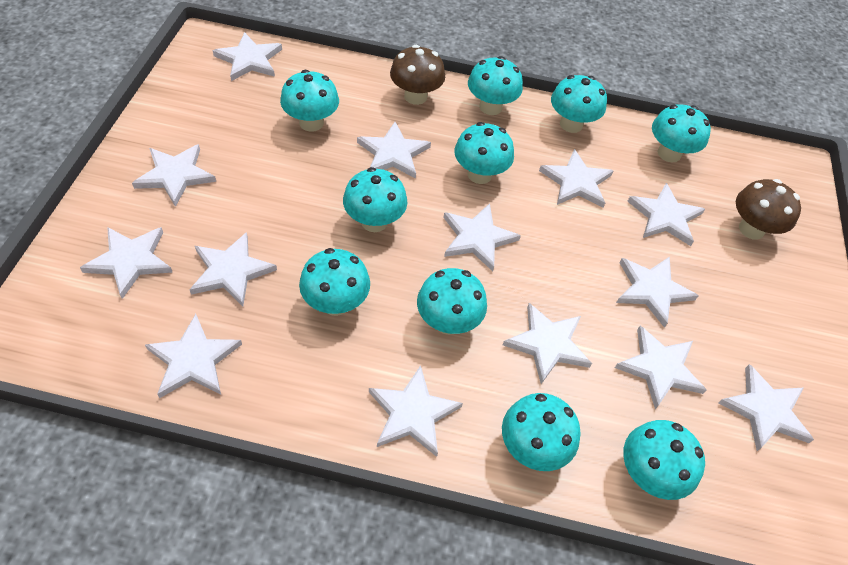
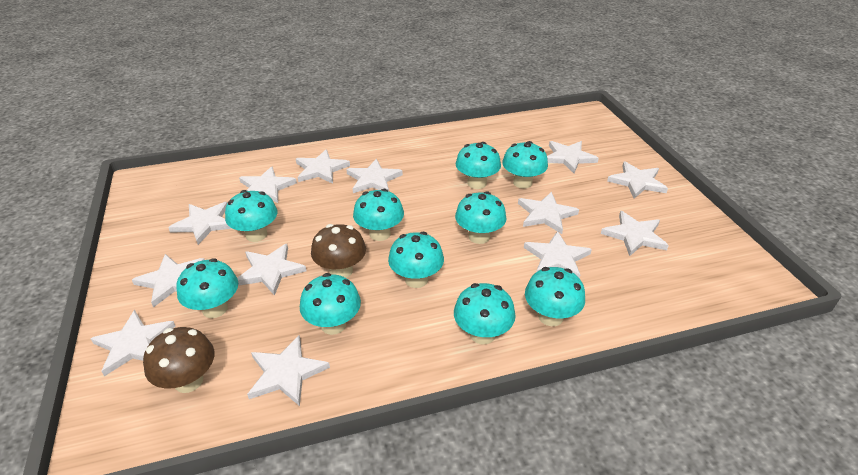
white star: 14 -> 13

